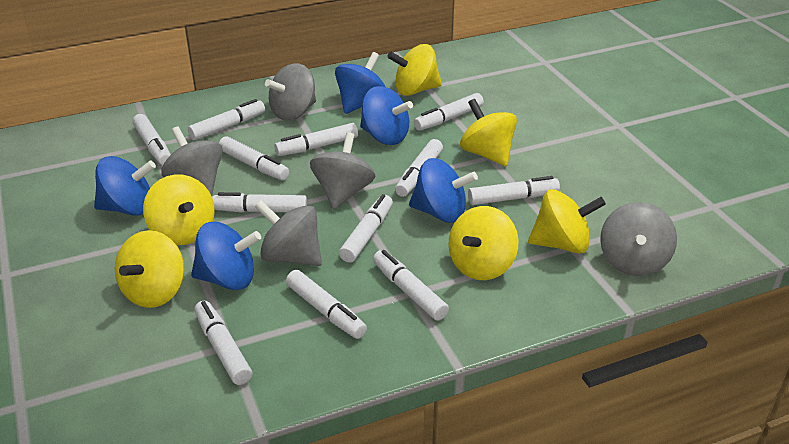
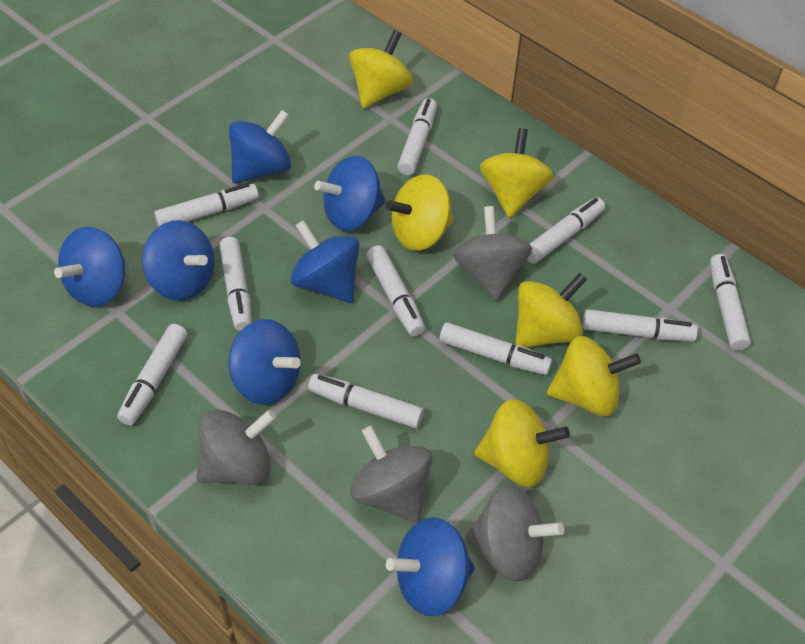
blue spinning top: 5 -> 7
grey spinning top: 5 -> 4
white marker: 12 -> 10

